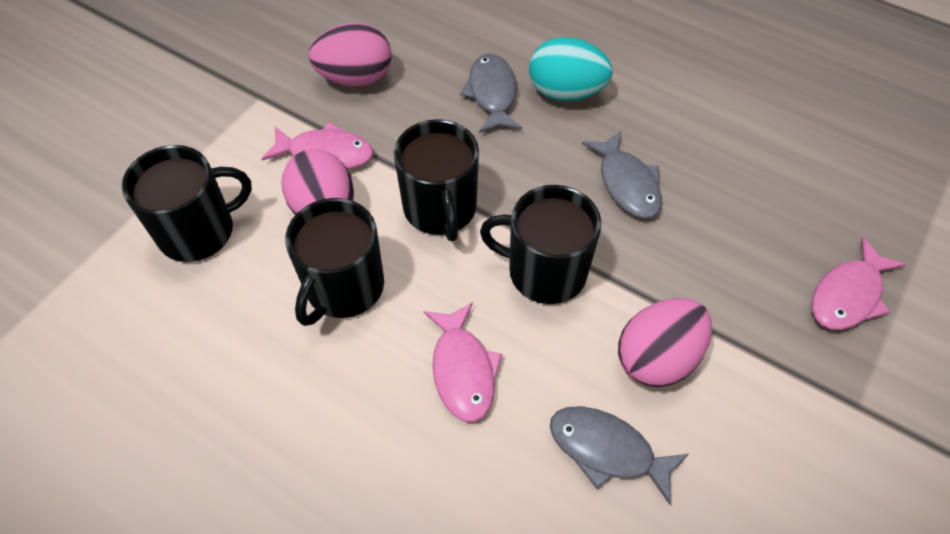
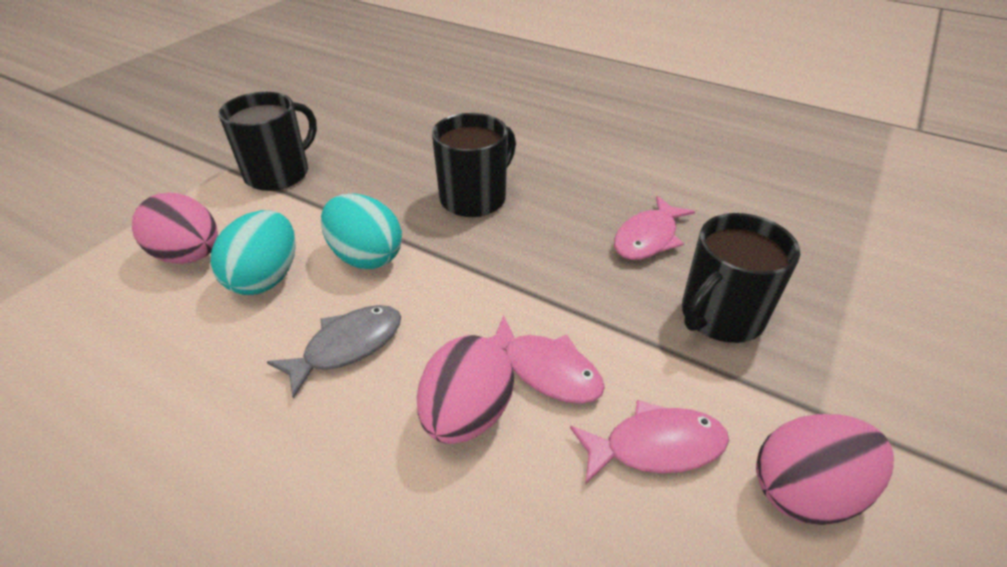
black mug: 4 -> 3
grey fish: 3 -> 1
turquoise egg: 1 -> 2

